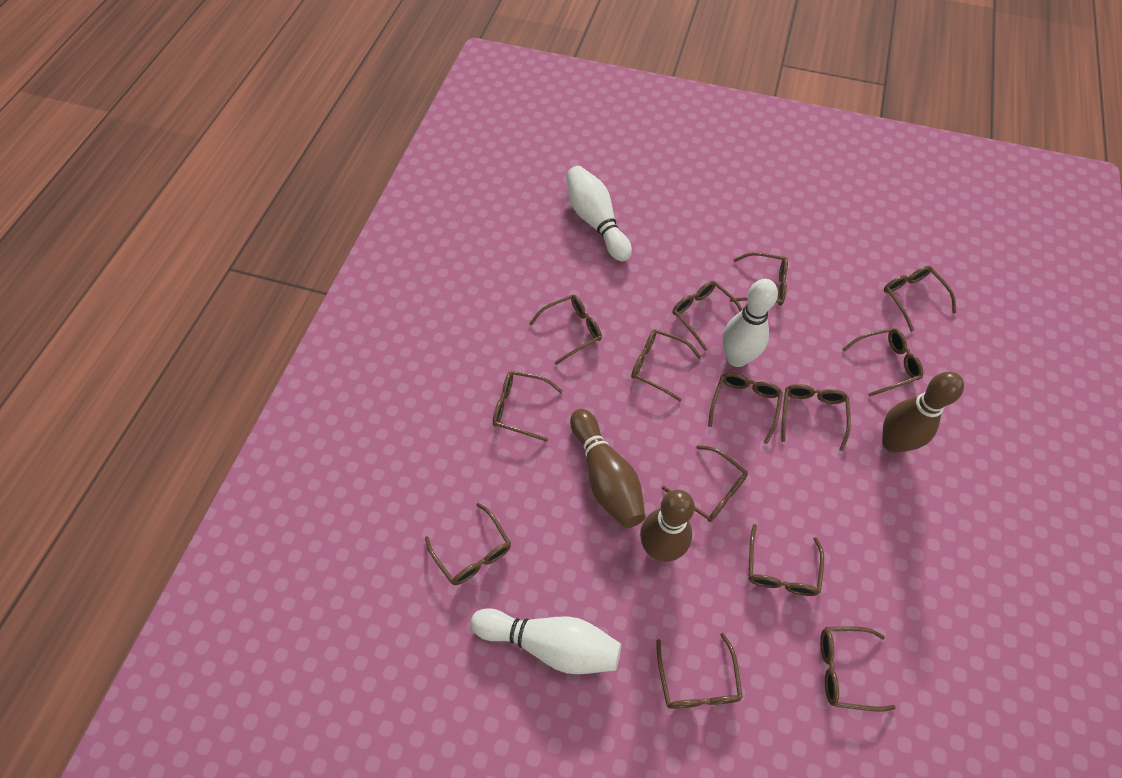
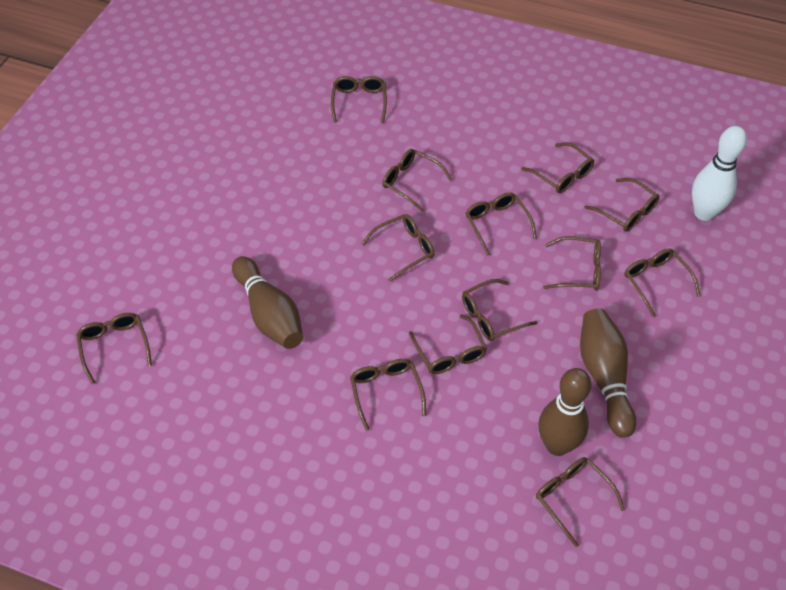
brown glasses: 14 -> 13
white bowling pin: 3 -> 1

